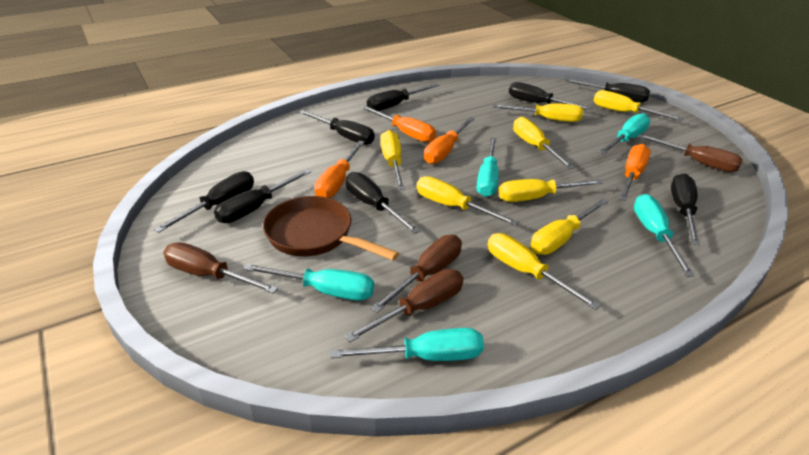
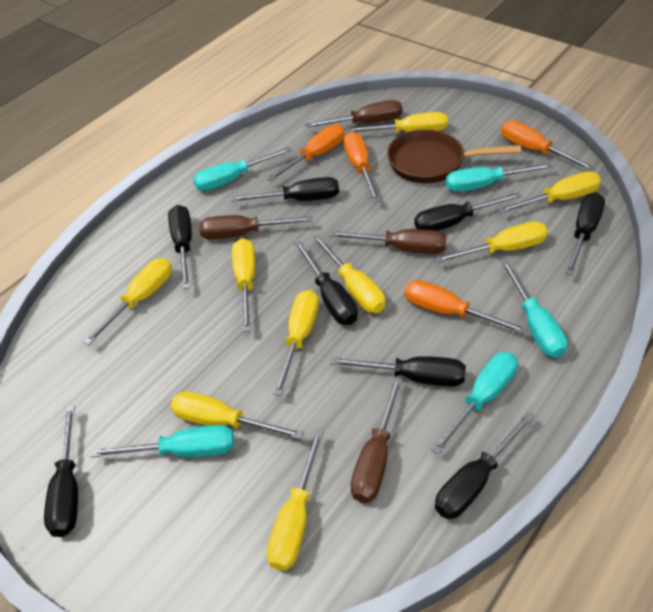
yellow screwdriver: 8 -> 9

